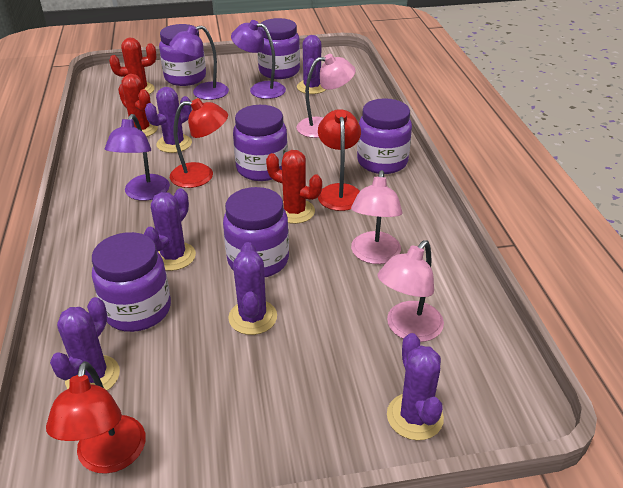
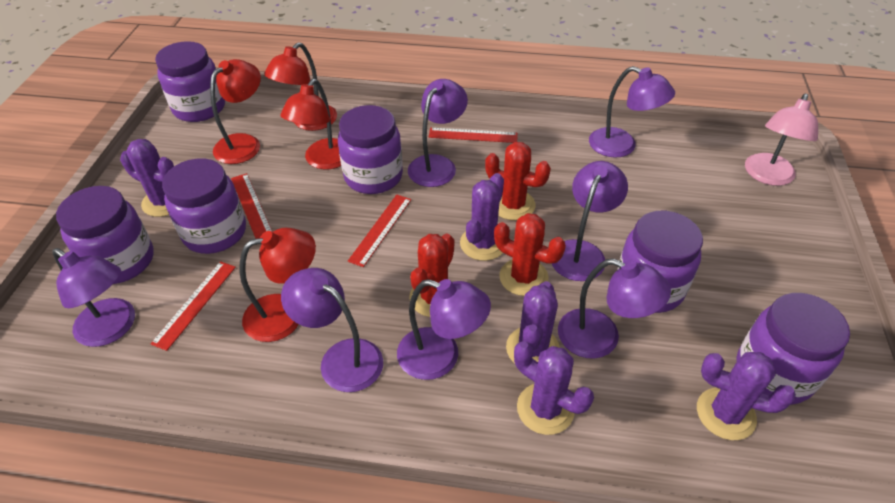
pink lamp: 3 -> 1
purple cactus: 6 -> 5
purple lamp: 3 -> 7
red lamp: 3 -> 4
red ruler: 0 -> 4

